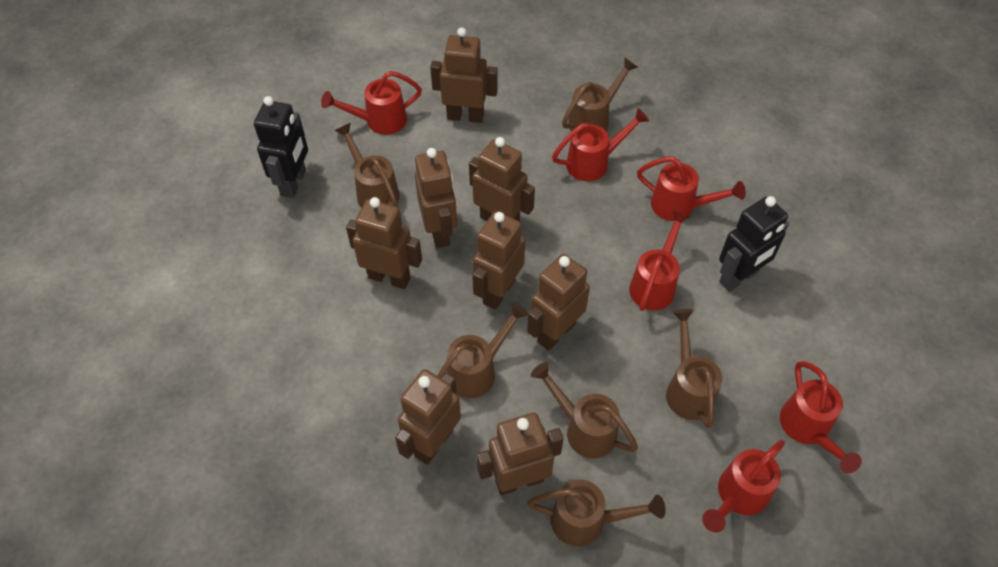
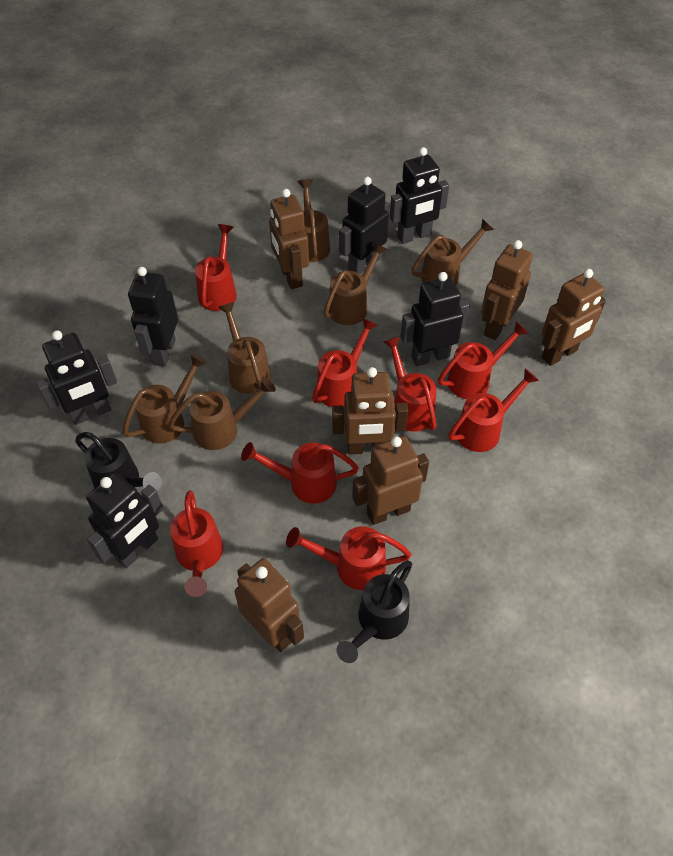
black robot: 2 -> 6
black watering can: 0 -> 2
brown robot: 8 -> 6
red watering can: 6 -> 8

